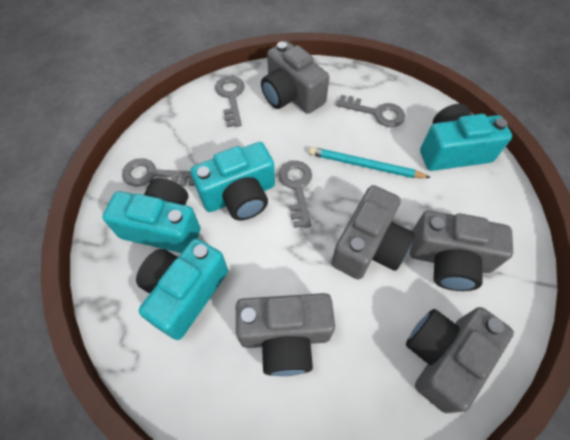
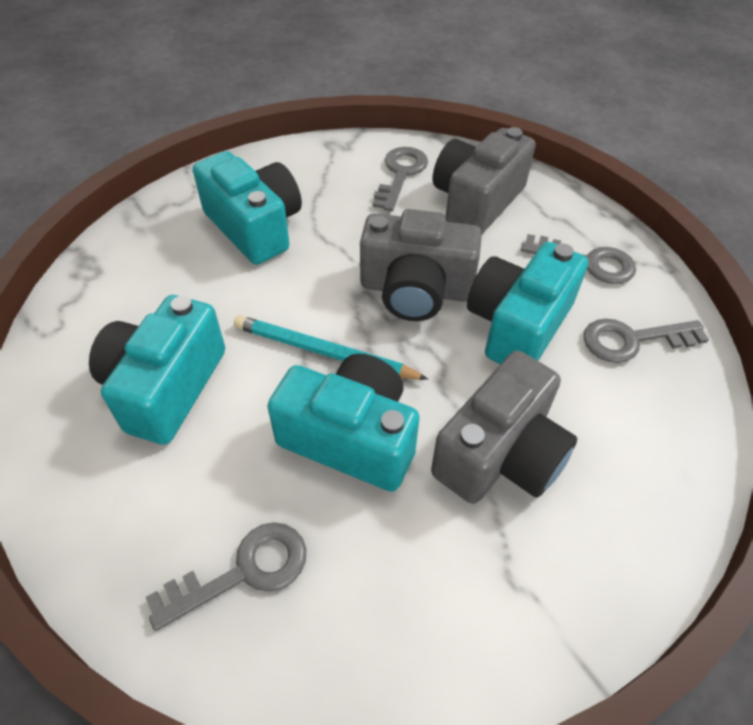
grey camera: 5 -> 3

